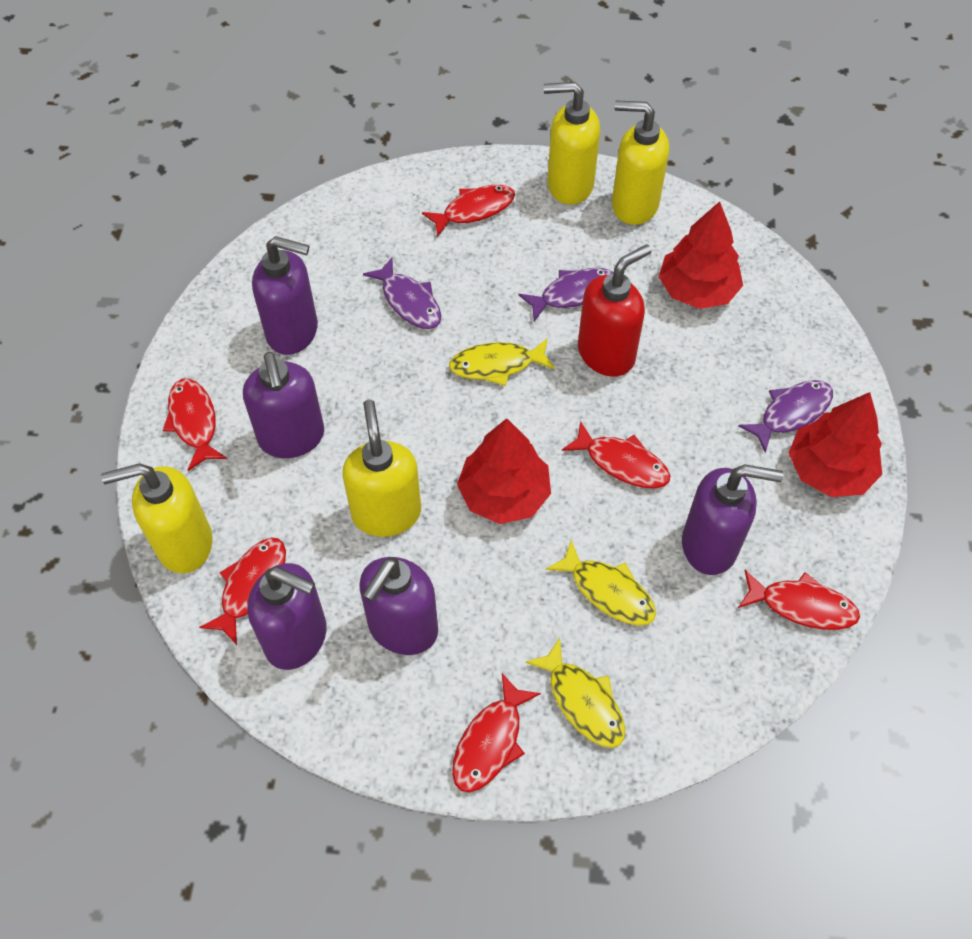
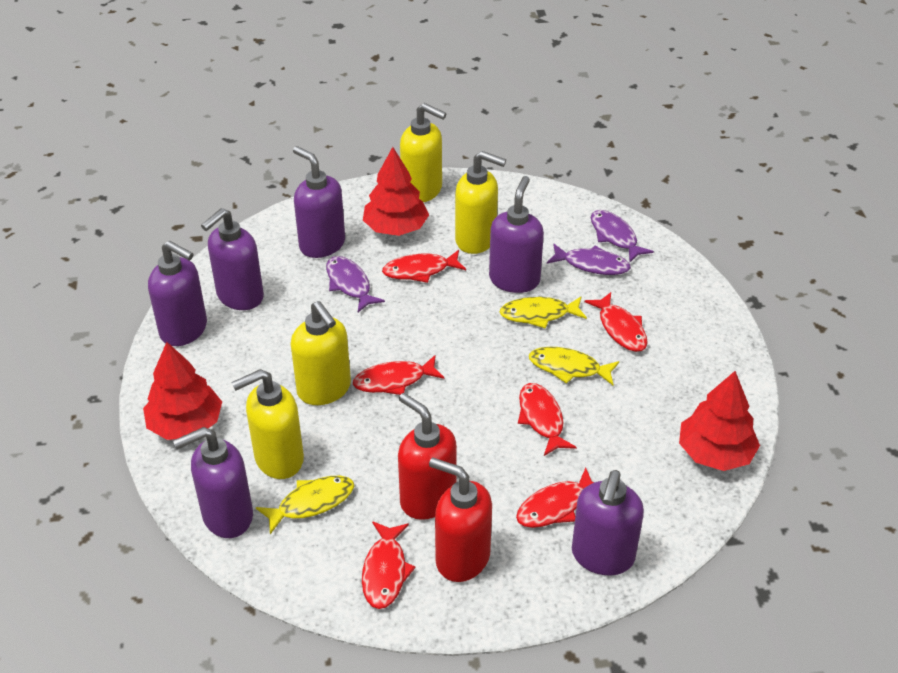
purple soap dispenser: 5 -> 6
red soap dispenser: 1 -> 2

